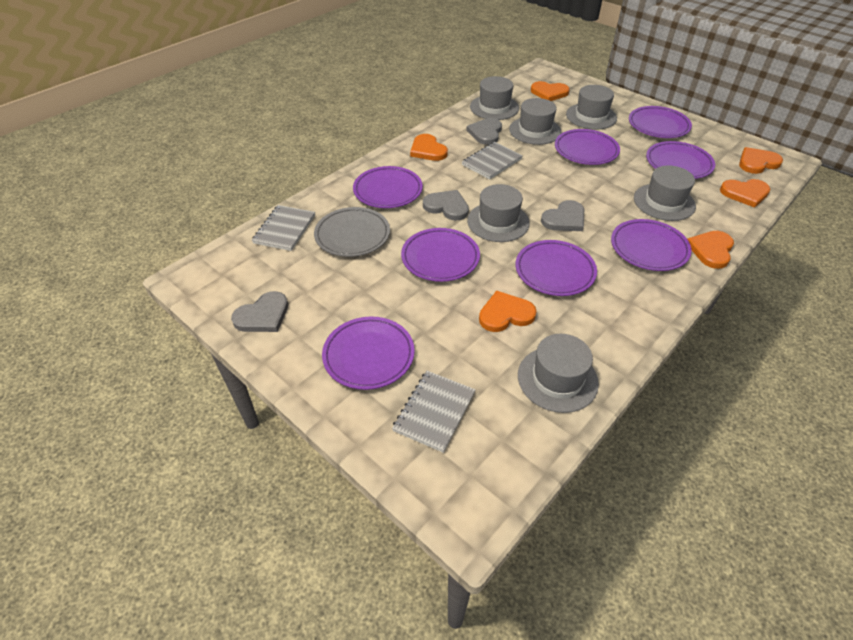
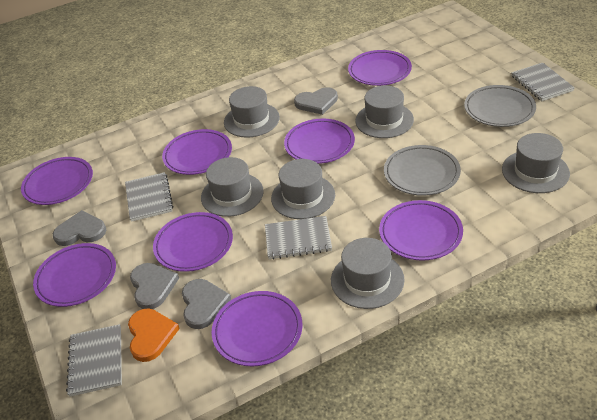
grey notebook: 3 -> 4
grey plate: 1 -> 2
orange heart: 6 -> 1

